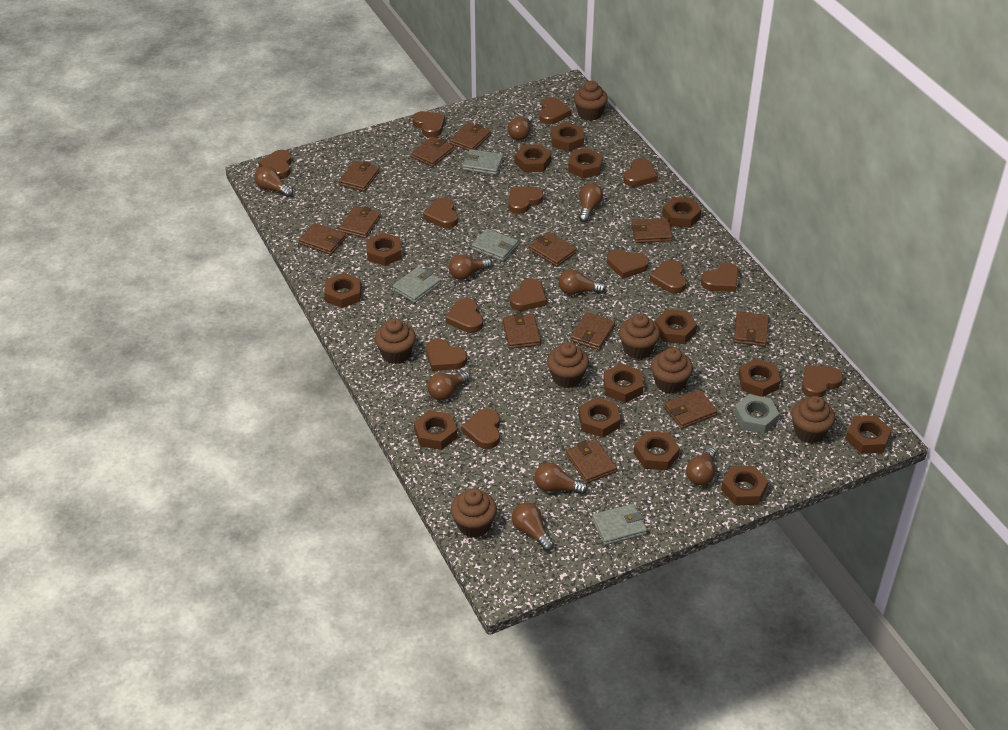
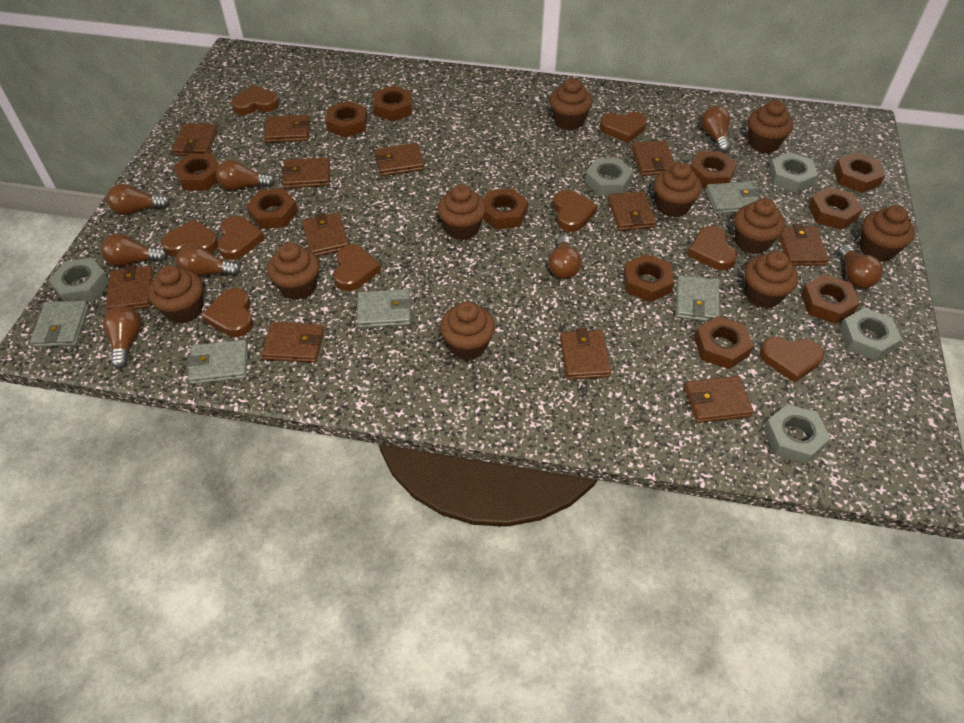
brown cupcake: 7 -> 10
brown heart: 14 -> 9
brown light bulb: 9 -> 8
brown nut: 14 -> 11
grey nut: 1 -> 5
grey wallet: 4 -> 5

